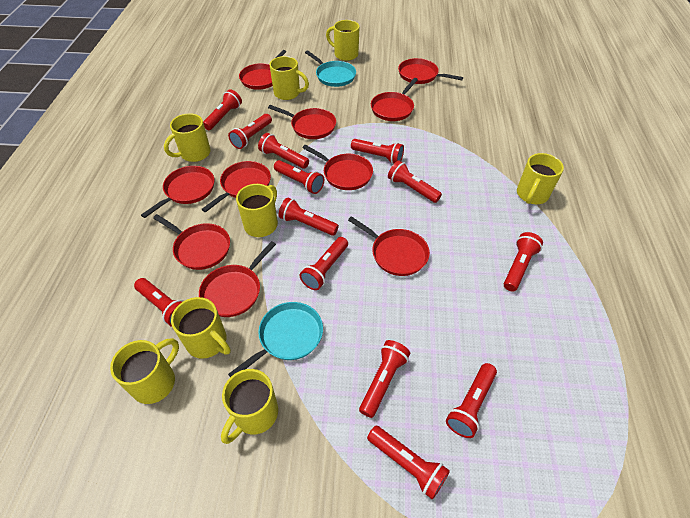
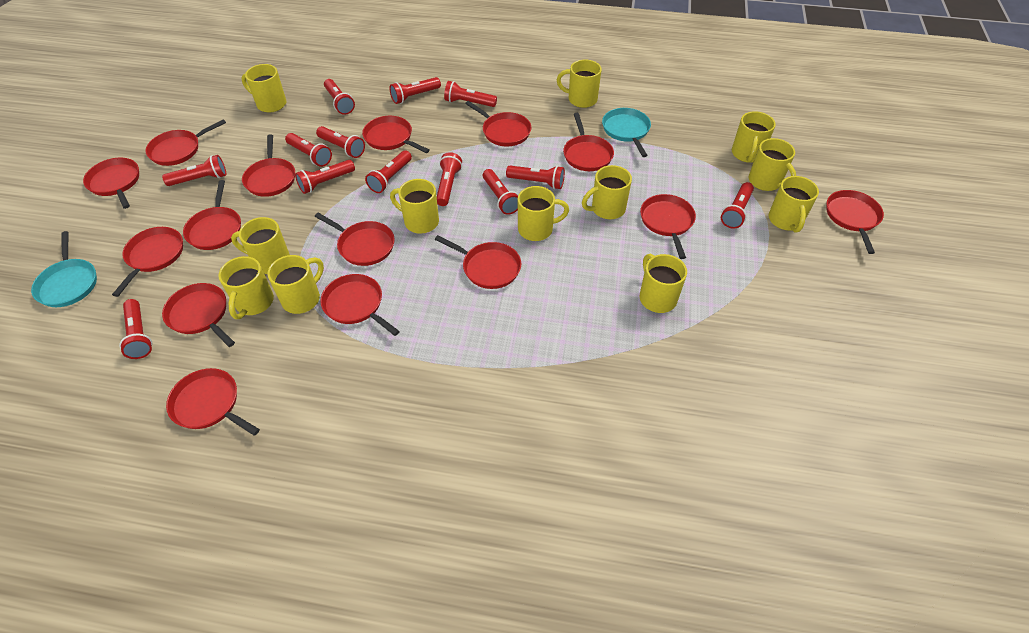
red pan: 10 -> 15
yellow mug: 8 -> 12

